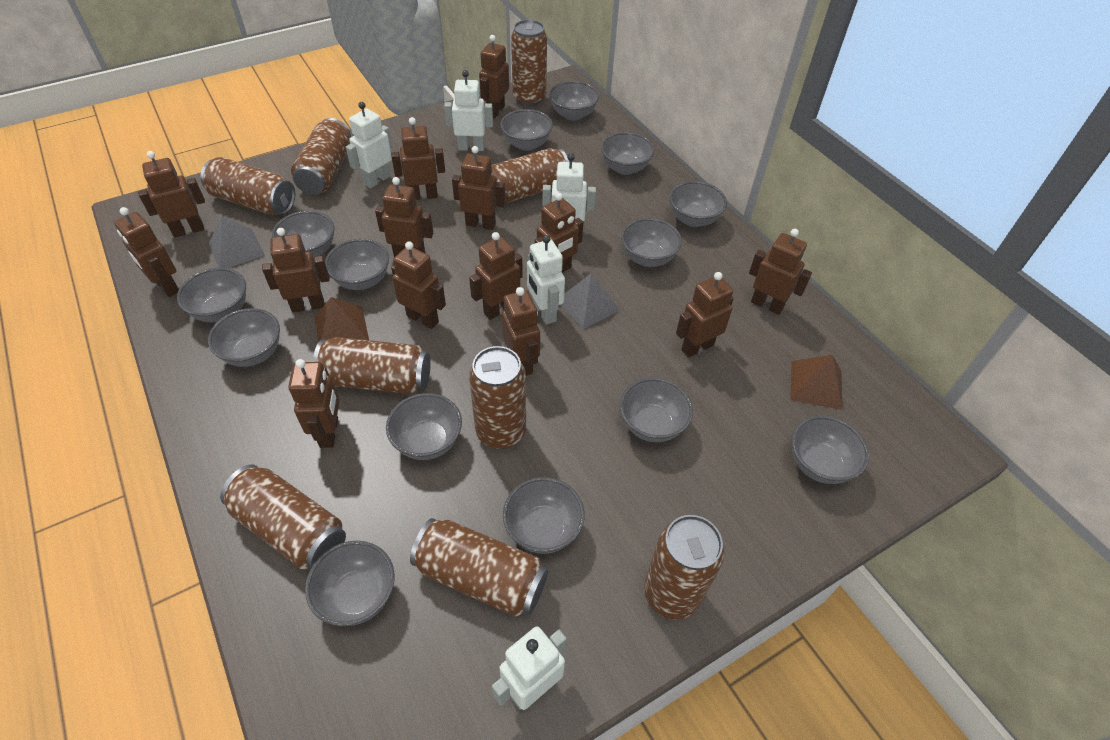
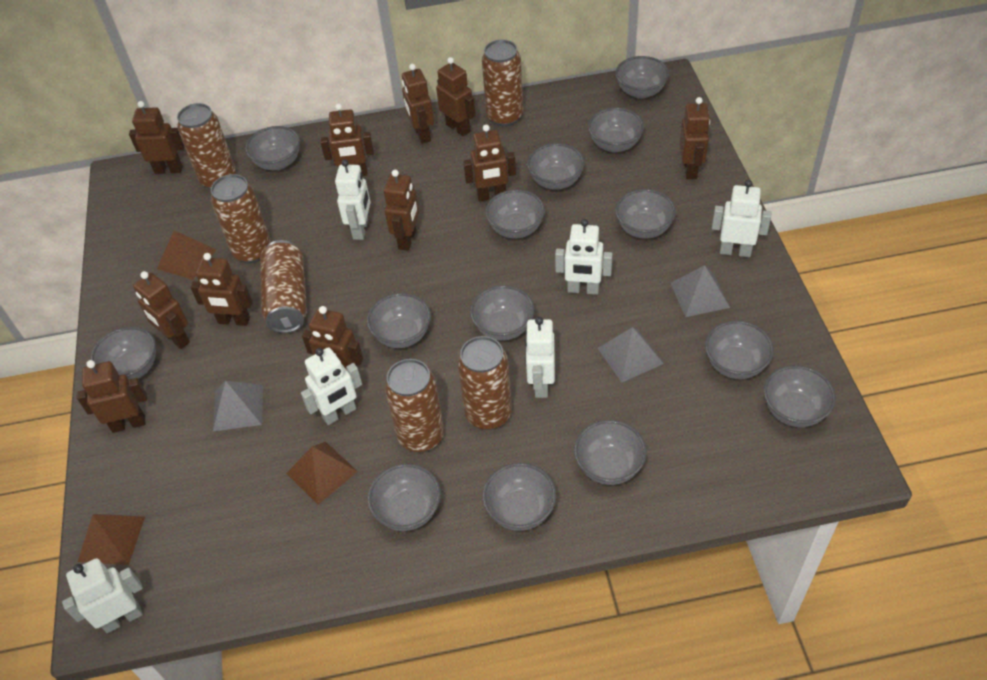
brown can: 9 -> 6
brown pyramid: 2 -> 3
brown robot: 14 -> 11
grey pyramid: 2 -> 3
white robot: 5 -> 6

